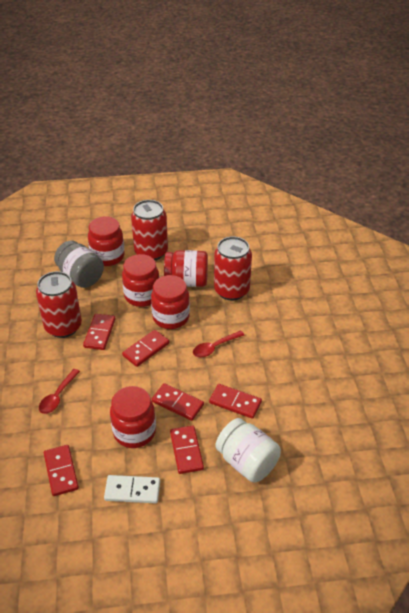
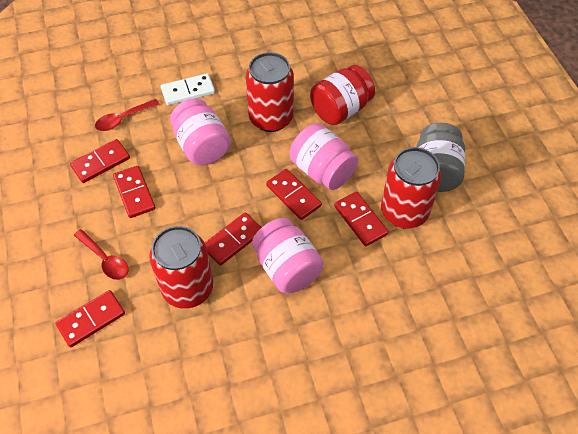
pink jar: 0 -> 3
red jar: 5 -> 1
white jar: 1 -> 0

